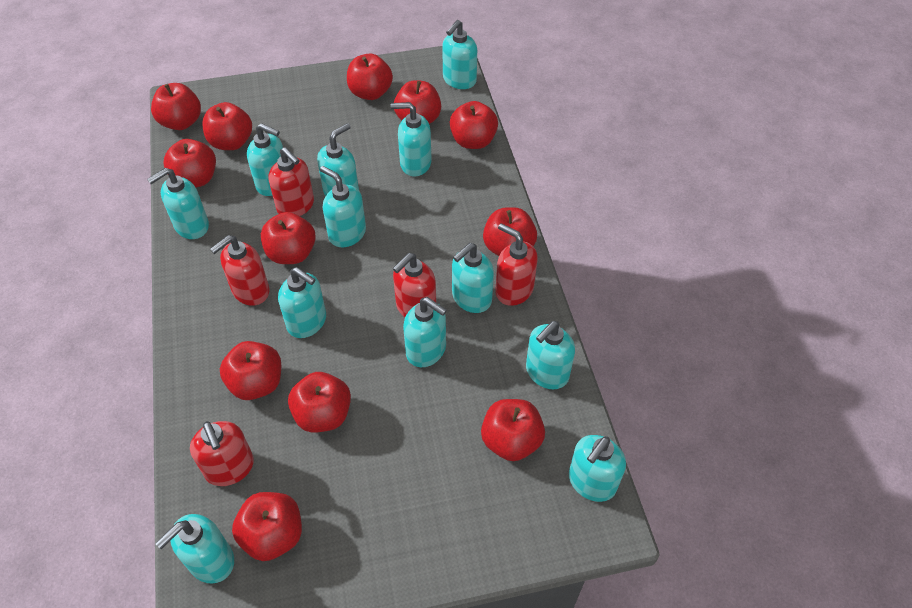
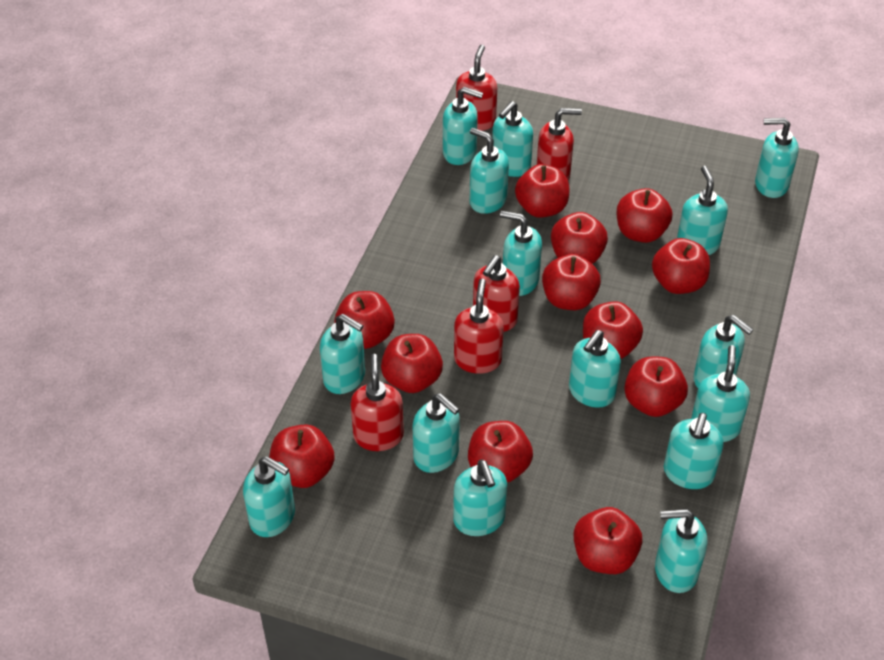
turquoise soap dispenser: 12 -> 15

